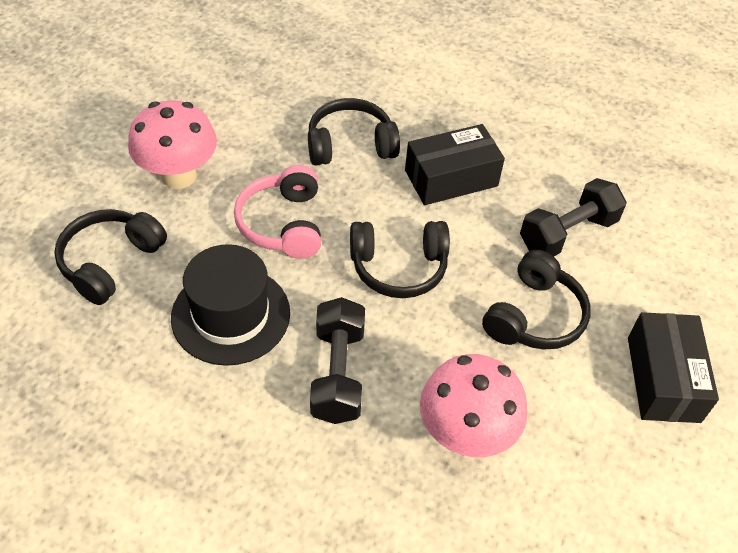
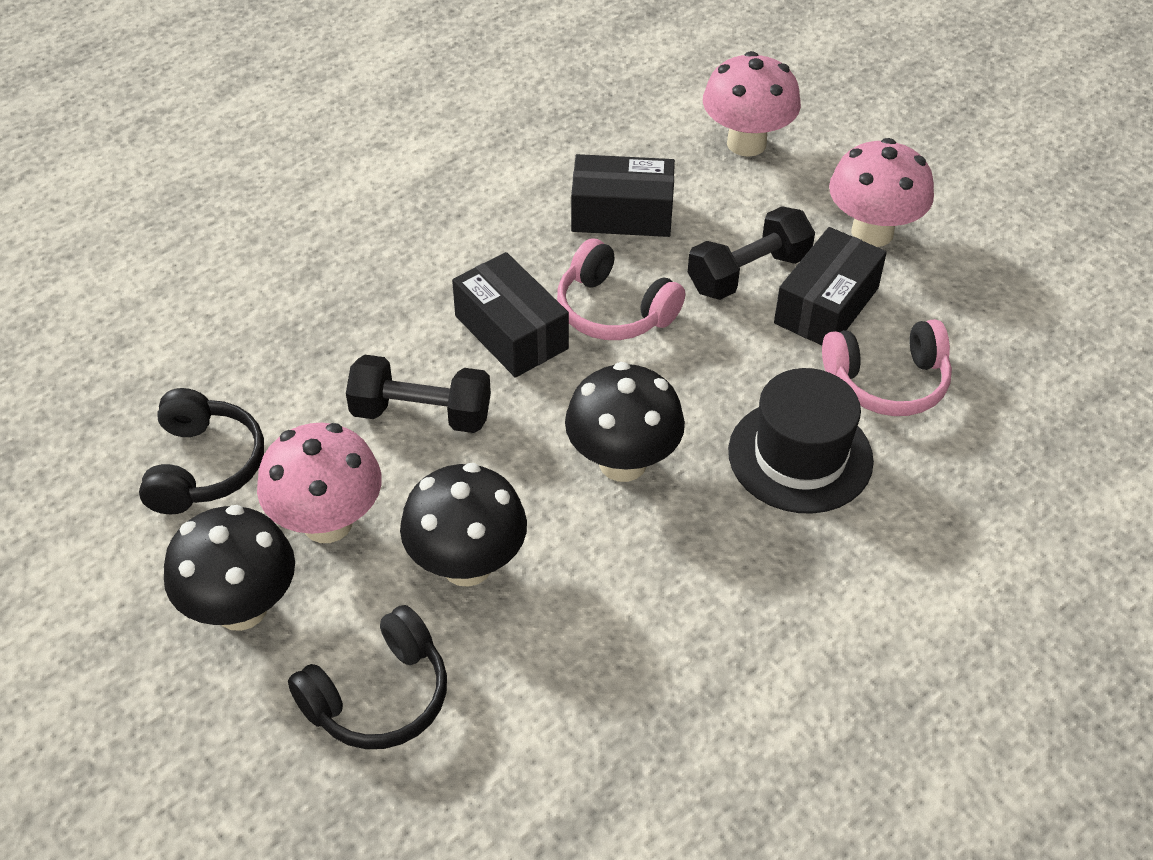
black box: 2 -> 3
black headphones: 4 -> 2
black mushroom: 0 -> 3
pink headphones: 1 -> 2
pink mushroom: 2 -> 3

